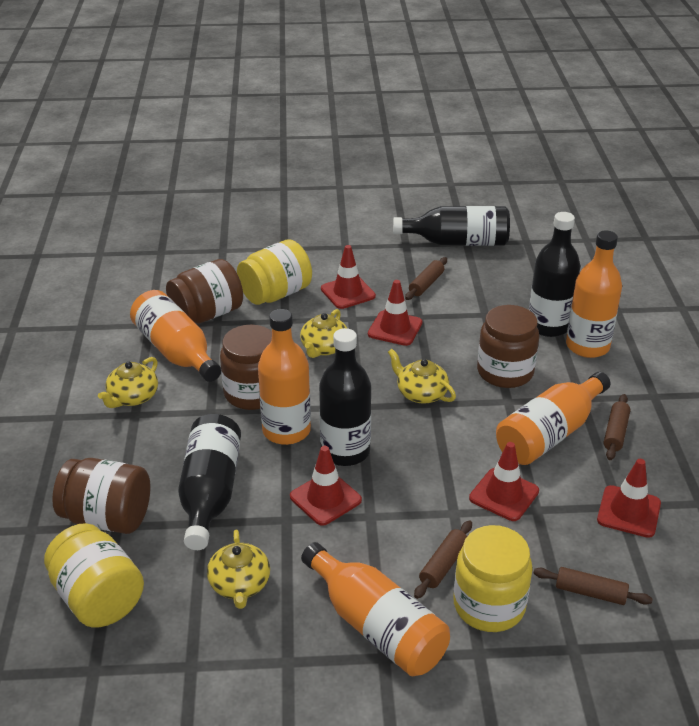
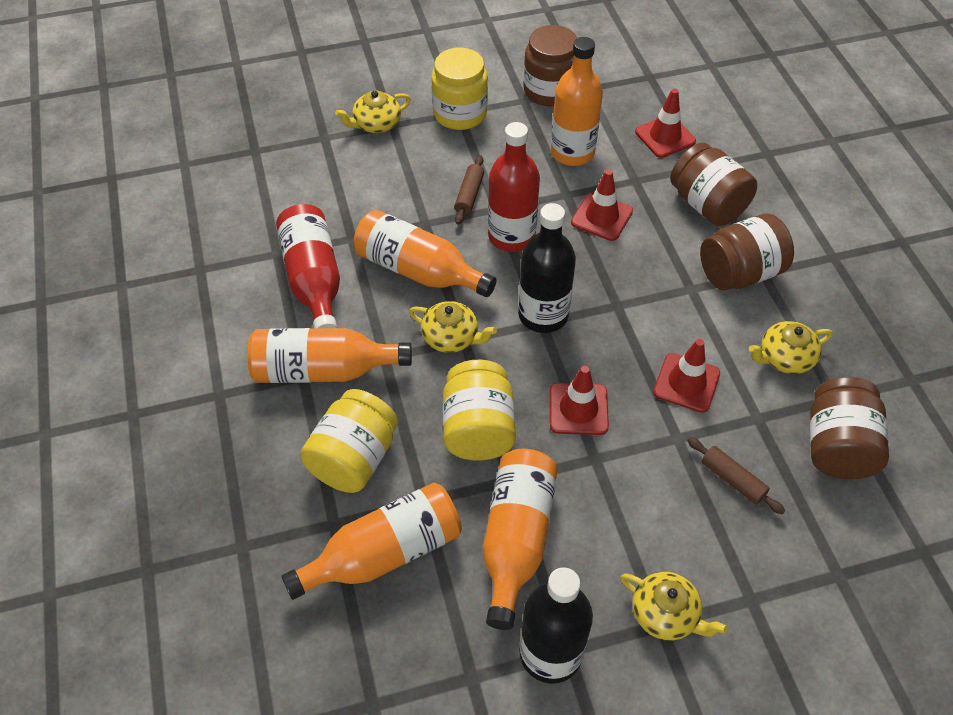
black bottle: 4 -> 2
brown rolling pin: 4 -> 2
red bottle: 0 -> 2
red traffic cone: 5 -> 4

